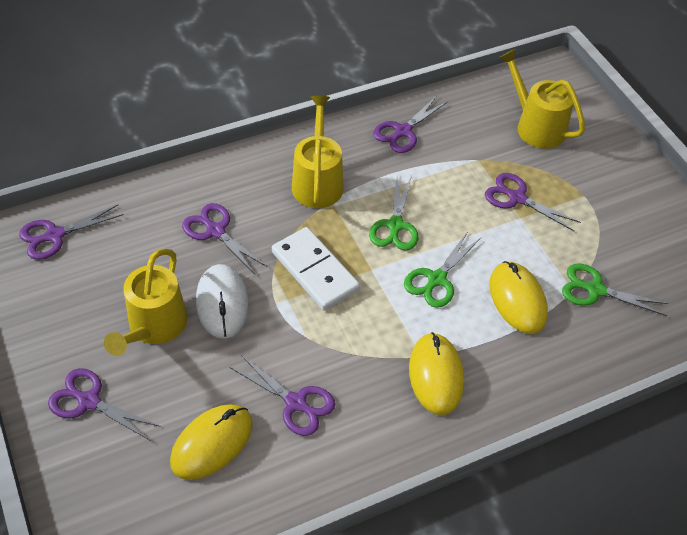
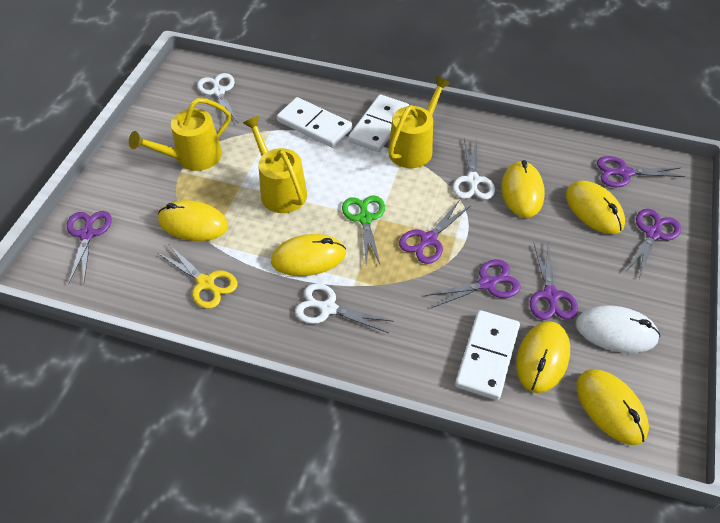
green scissors: 3 -> 1
white domino: 1 -> 3
white scissors: 0 -> 3
yellow mouse: 3 -> 6
yellow scissors: 0 -> 1

